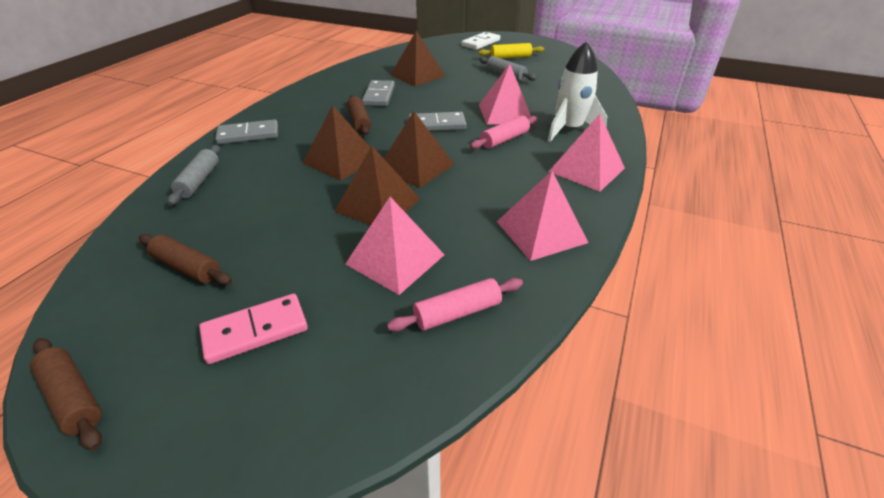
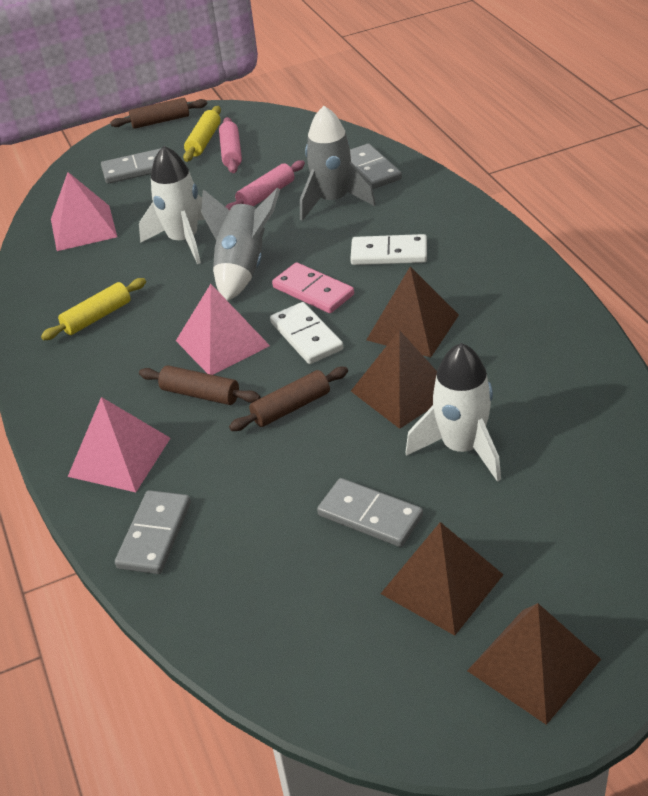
grey domino: 3 -> 4
grey rocket: 0 -> 2
grey rolling pin: 2 -> 0
pink pyramid: 4 -> 3
white domino: 1 -> 2
white rocket: 1 -> 2
yellow rolling pin: 1 -> 2

